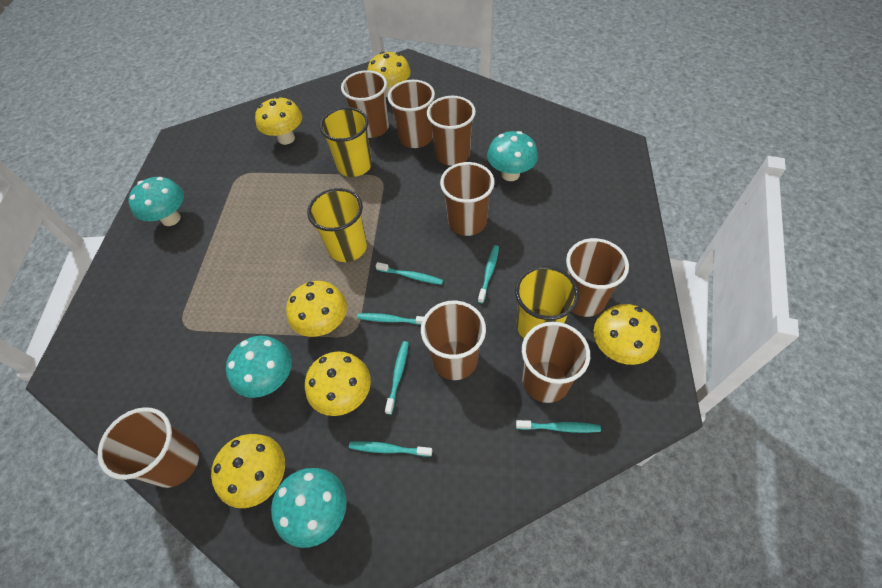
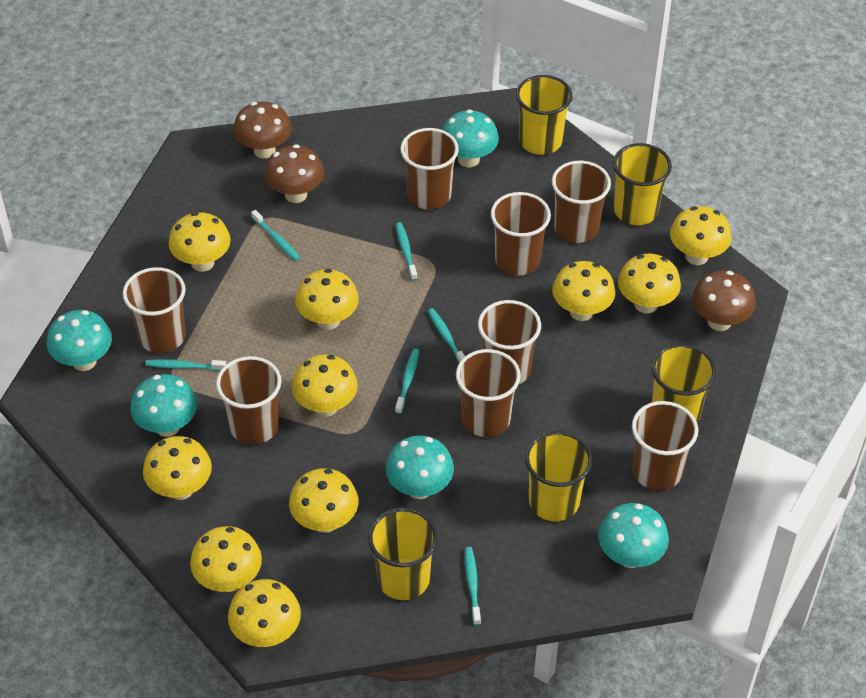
brown mushroom: 0 -> 3
turquoise mushroom: 4 -> 5
yellow cup: 3 -> 5
yellow mushroom: 6 -> 10

